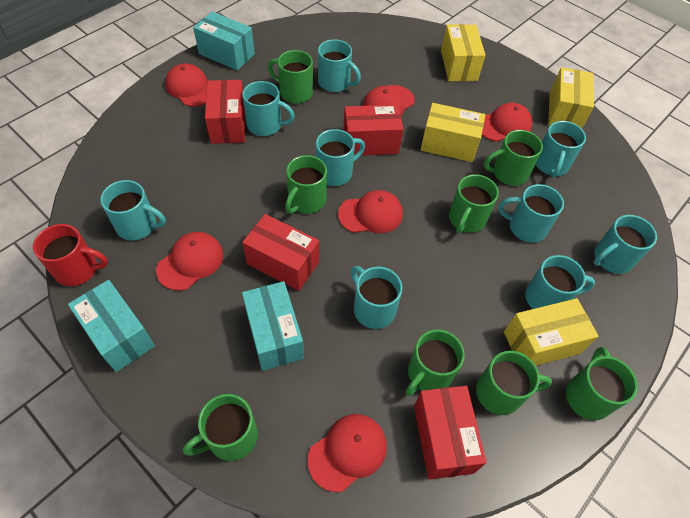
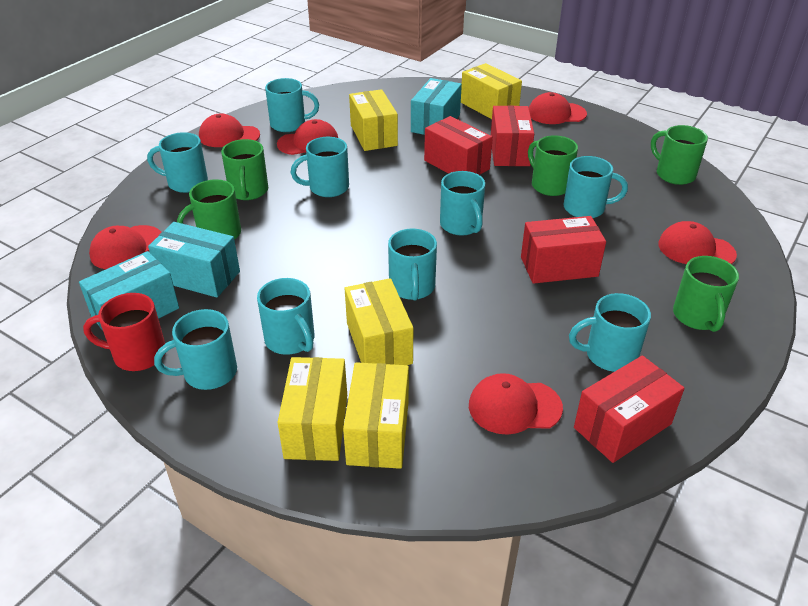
green mug: 8 -> 5
yellow box: 4 -> 5

